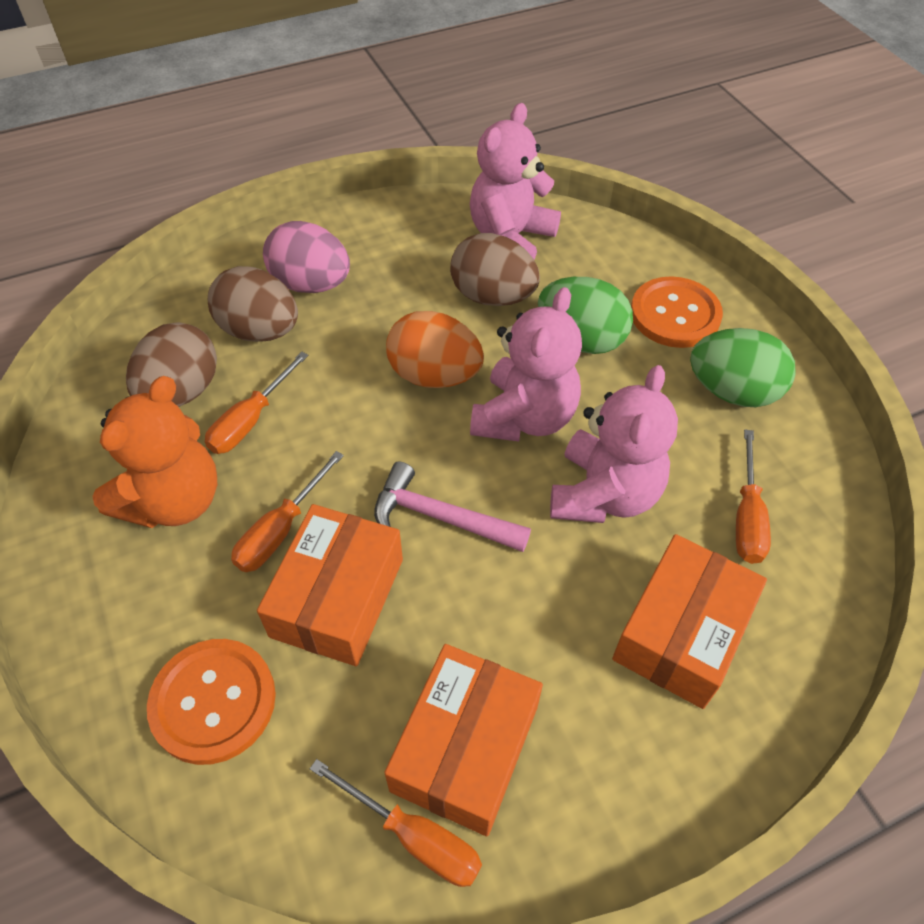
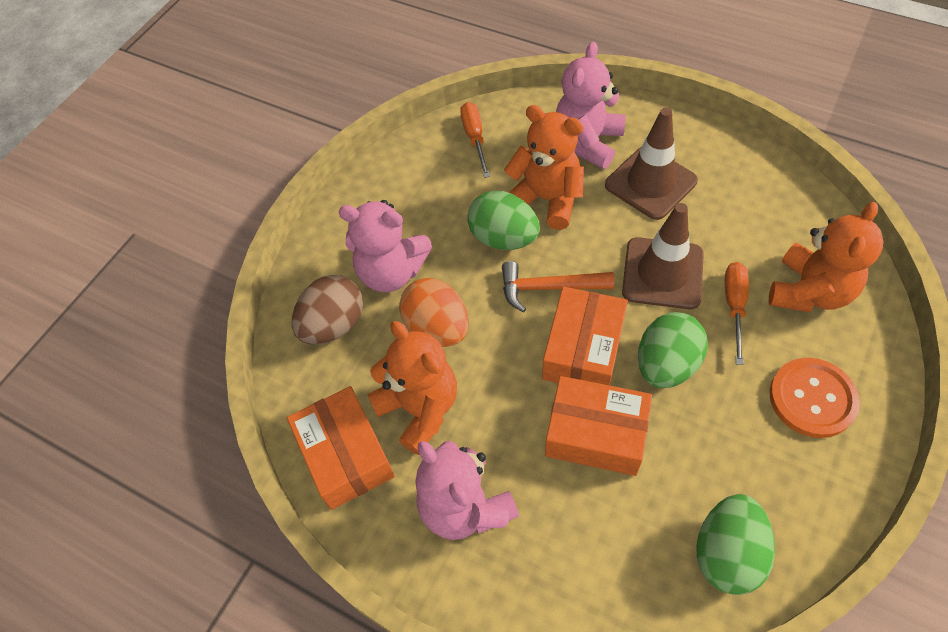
brown egg: 3 -> 1
brown traffic cone: 0 -> 2
green egg: 2 -> 3
orange button: 2 -> 1
orange hammer: 0 -> 1
orange screwdriver: 4 -> 2
orange teddy bear: 1 -> 3
pink egg: 1 -> 0
pink hammer: 1 -> 0

